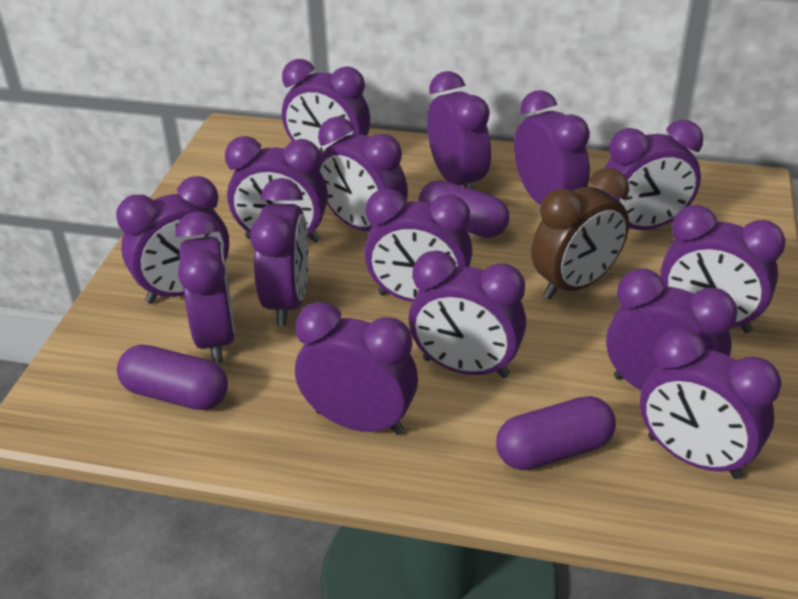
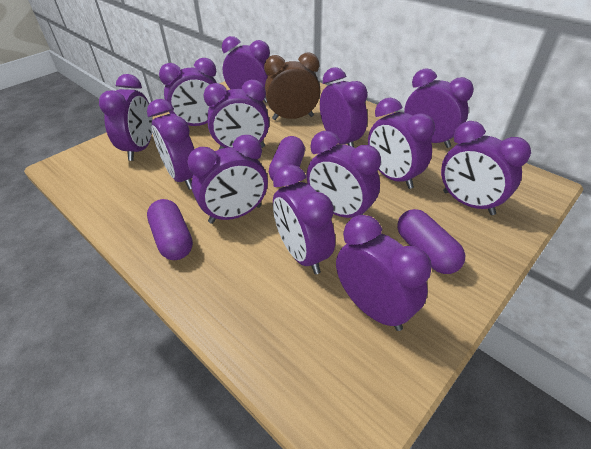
purple clock: 15 -> 13

